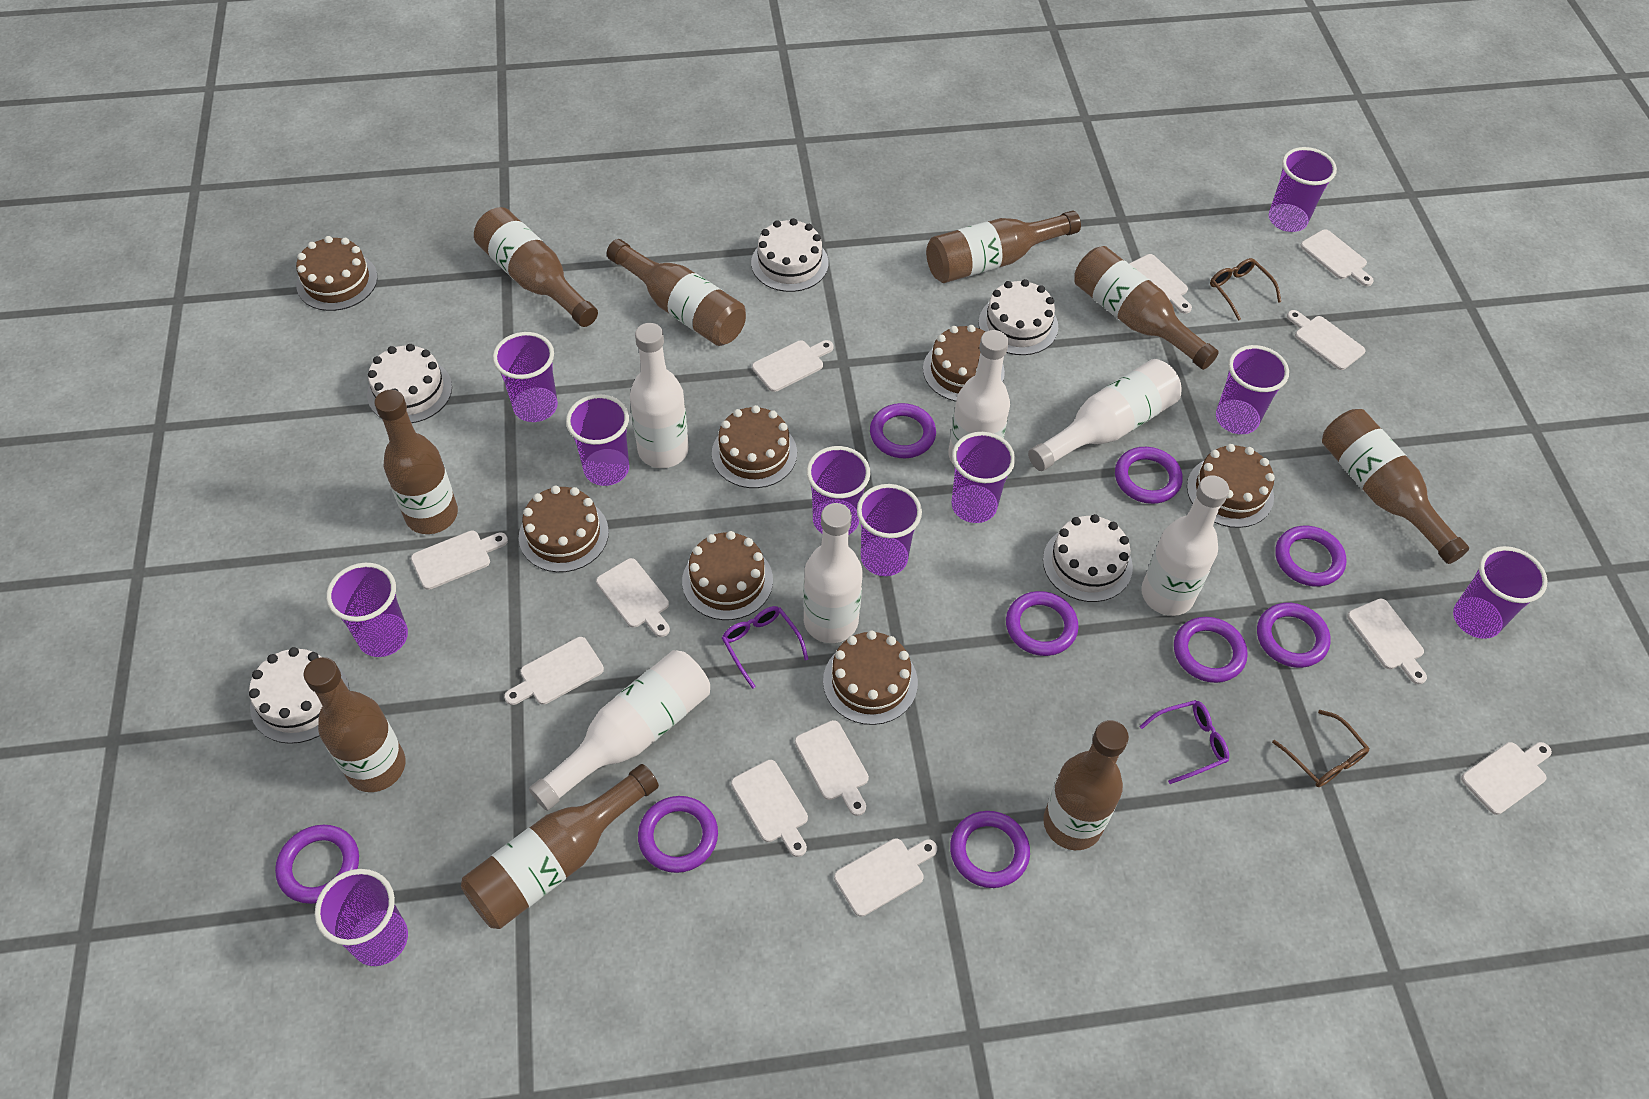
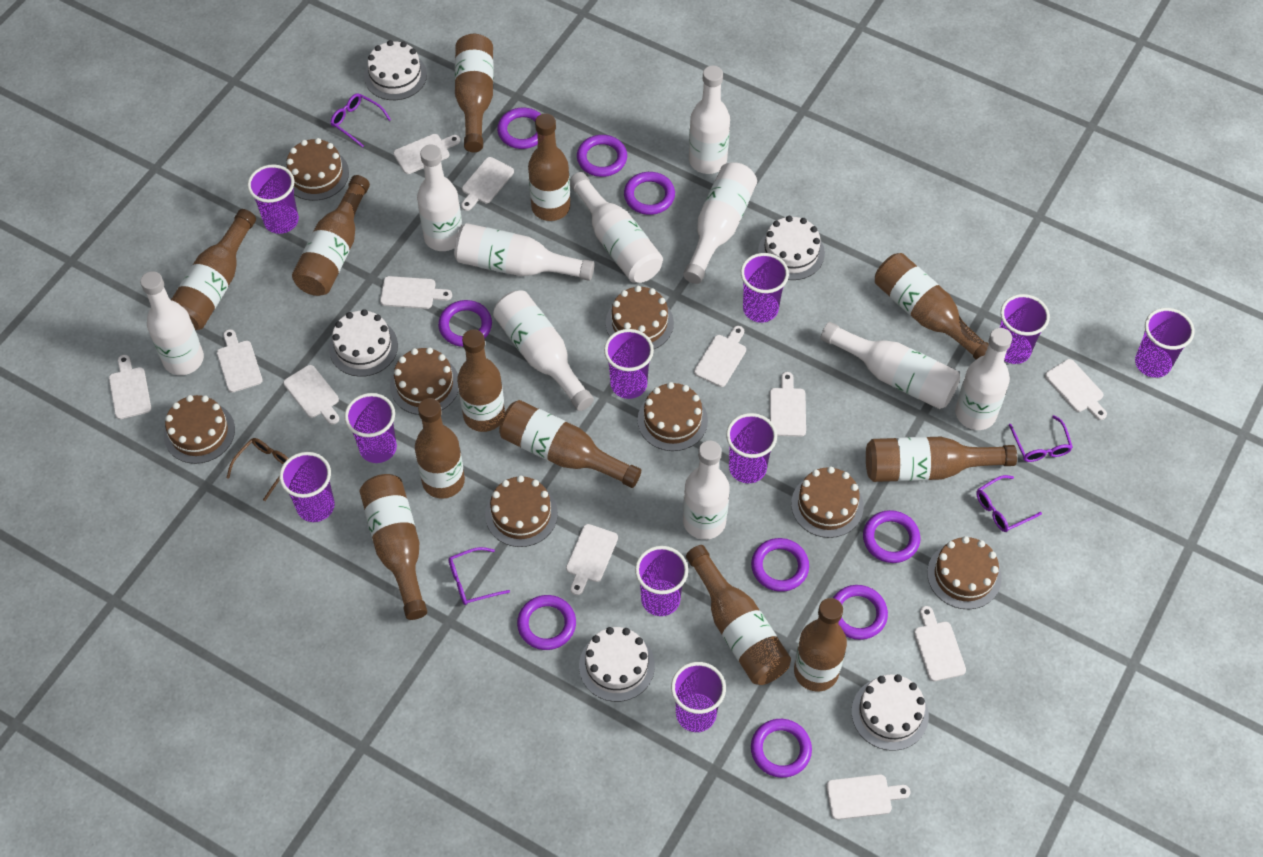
brown bottle: 9 -> 12
brown cake: 7 -> 8
brown glasses: 2 -> 1
purple glasses: 2 -> 4
white bottle: 6 -> 10

